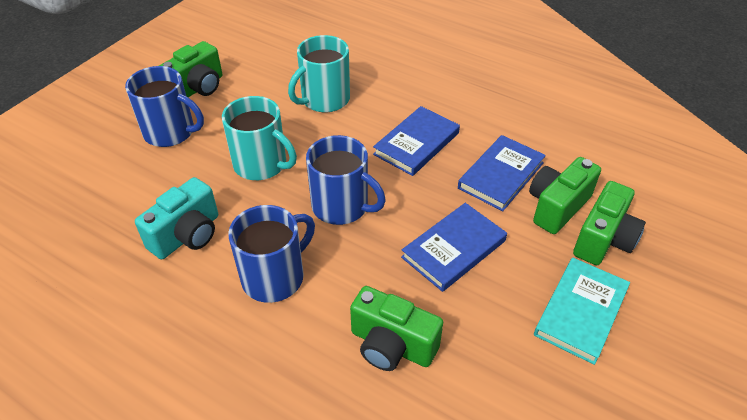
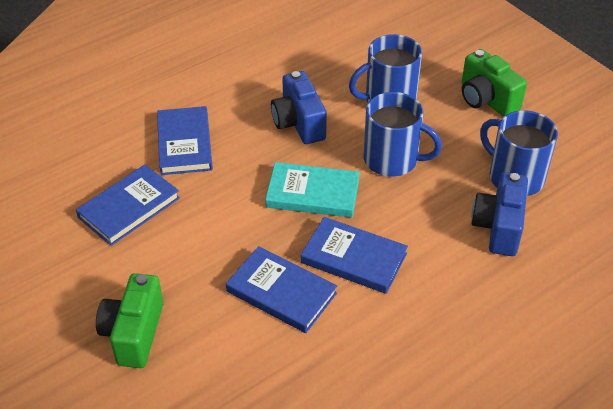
blue book: 3 -> 4
blue camera: 0 -> 2
green camera: 4 -> 2
turquoise camera: 1 -> 0
turquoise mug: 2 -> 0

